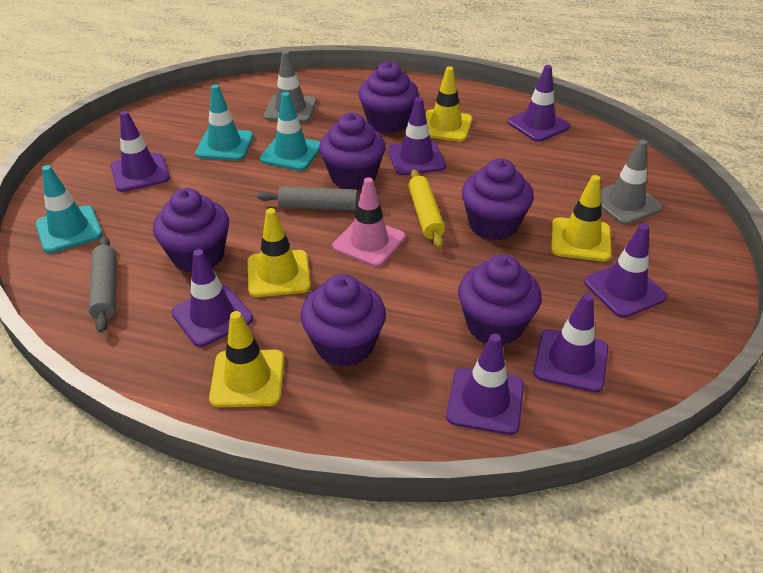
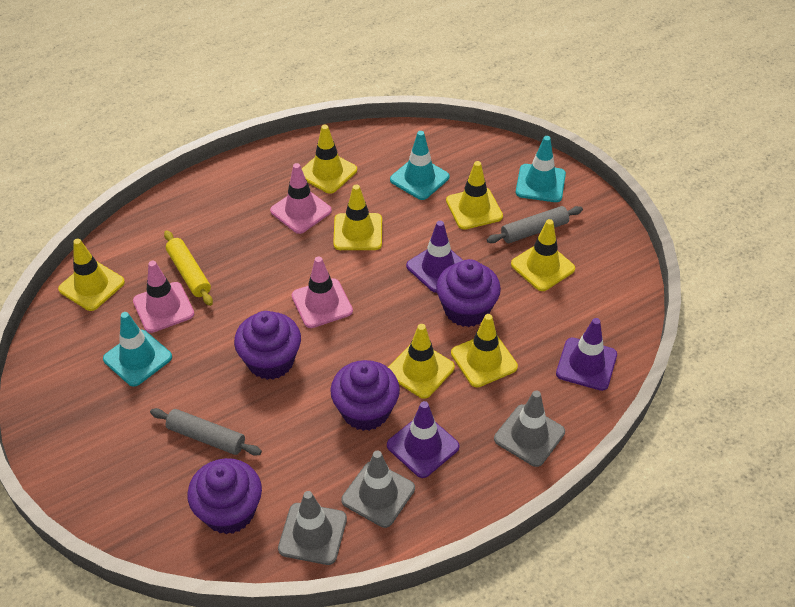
grey traffic cone: 2 -> 3
pink traffic cone: 1 -> 3
purple cupcake: 6 -> 4
purple traffic cone: 7 -> 3
yellow traffic cone: 4 -> 7

